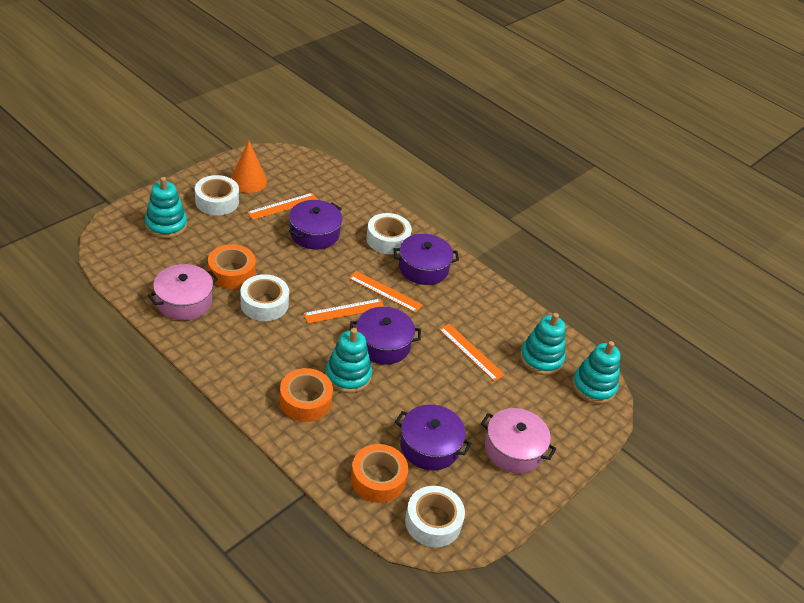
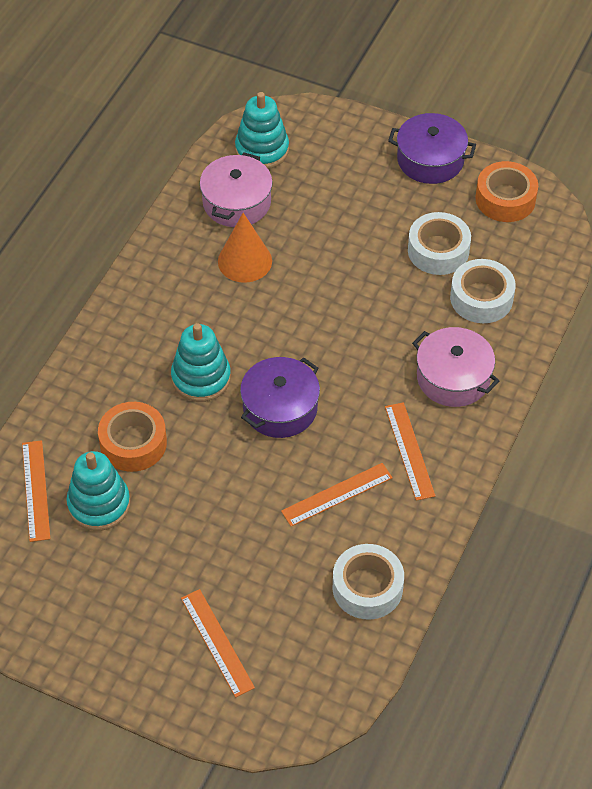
orange tape: 3 -> 2
purple pot: 4 -> 2
turquoise stacking toy: 4 -> 3
white tape: 4 -> 3

